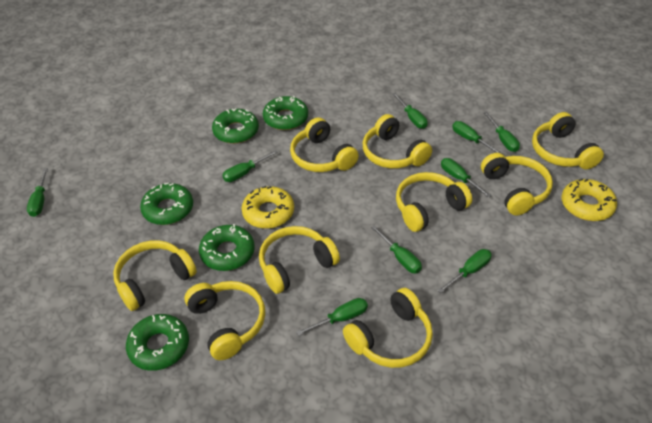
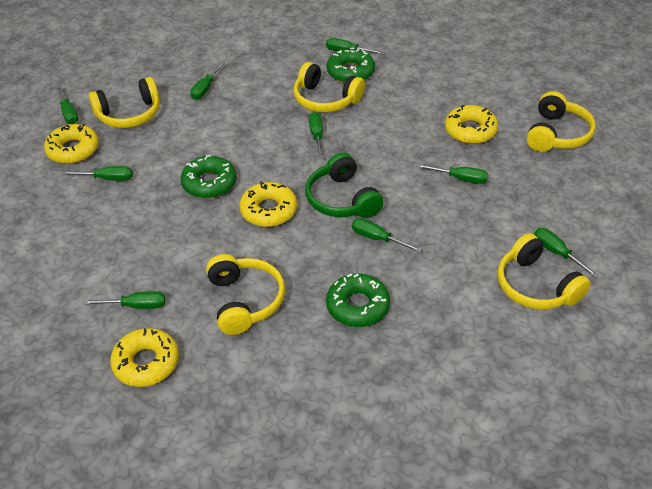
green donut: 5 -> 3
green headphones: 0 -> 1
yellow donut: 2 -> 4
yellow headphones: 9 -> 5

